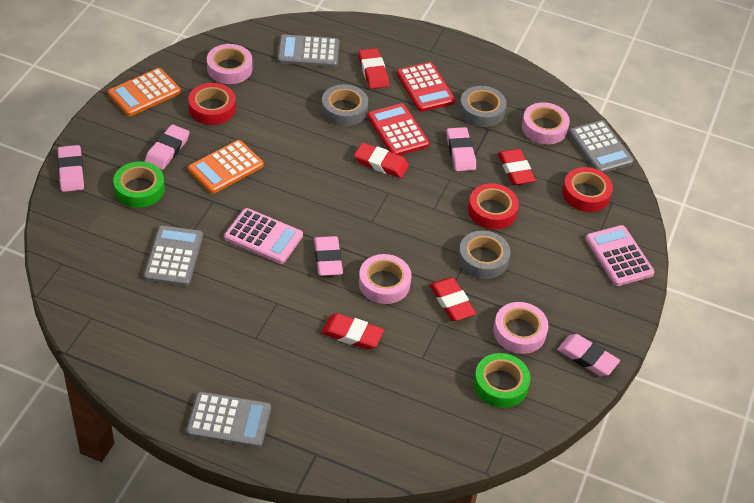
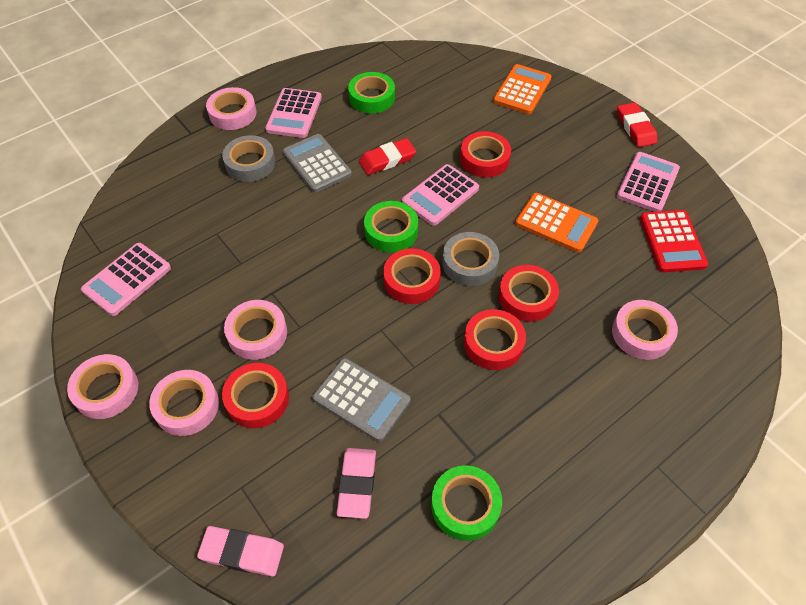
green tape: 2 -> 3
grey calculator: 4 -> 2
grey tape: 3 -> 2
pink calculator: 2 -> 4
pink eraser: 5 -> 2
pink tape: 4 -> 5
red calculator: 2 -> 1
red eraser: 5 -> 2
red tape: 3 -> 5

